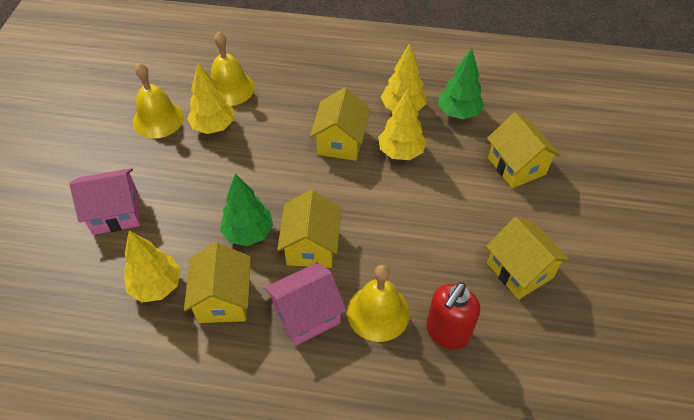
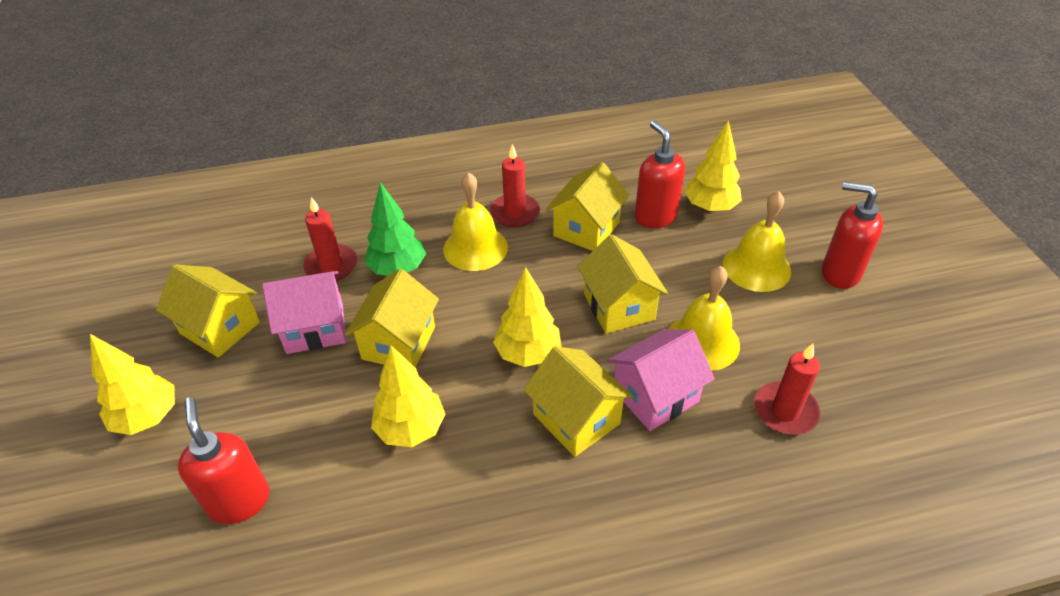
green tree: 2 -> 1
red candle: 0 -> 3
red soap dispenser: 1 -> 3

